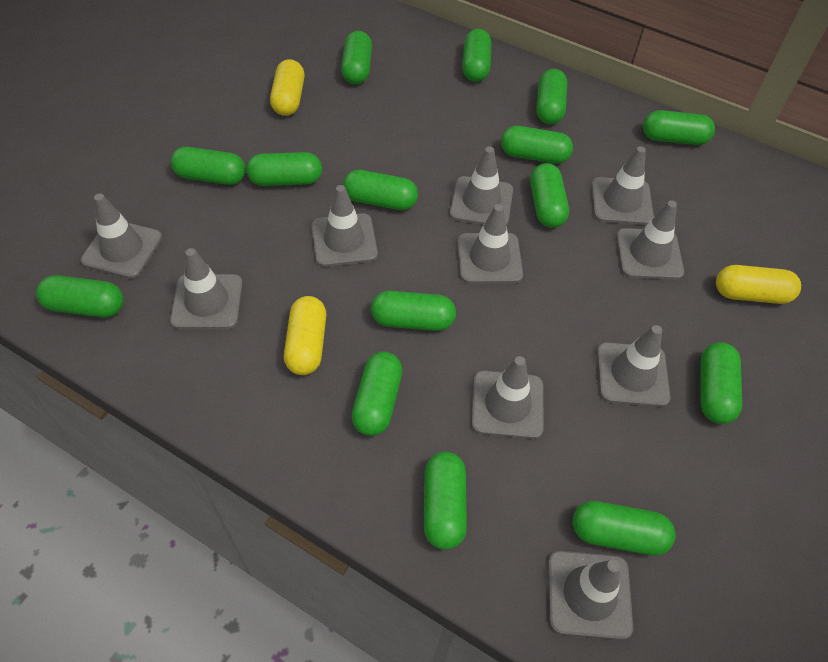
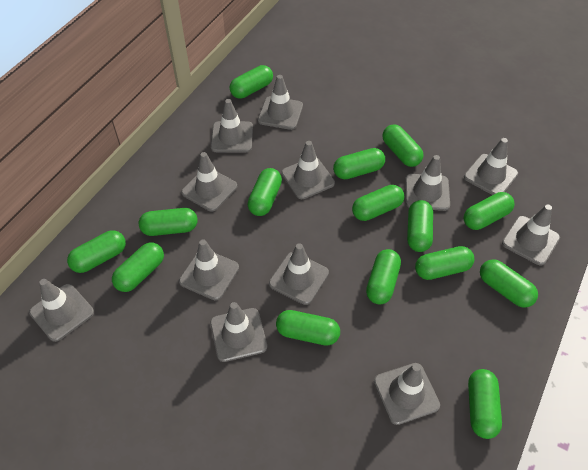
grey traffic cone: 10 -> 12
yellow capsule: 3 -> 0

